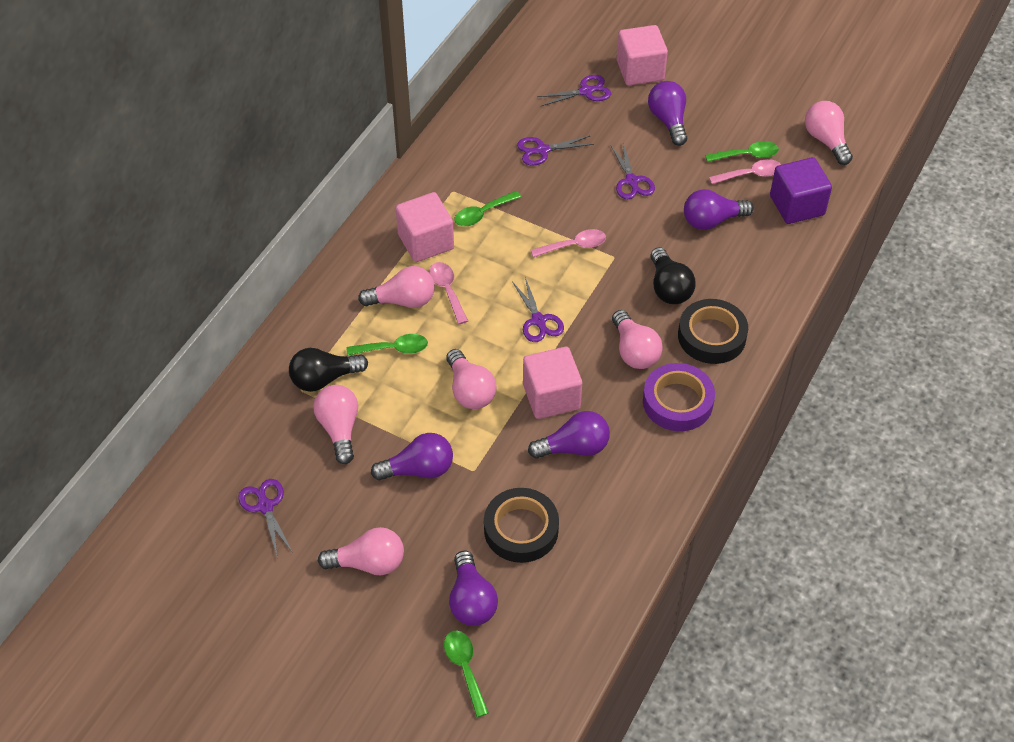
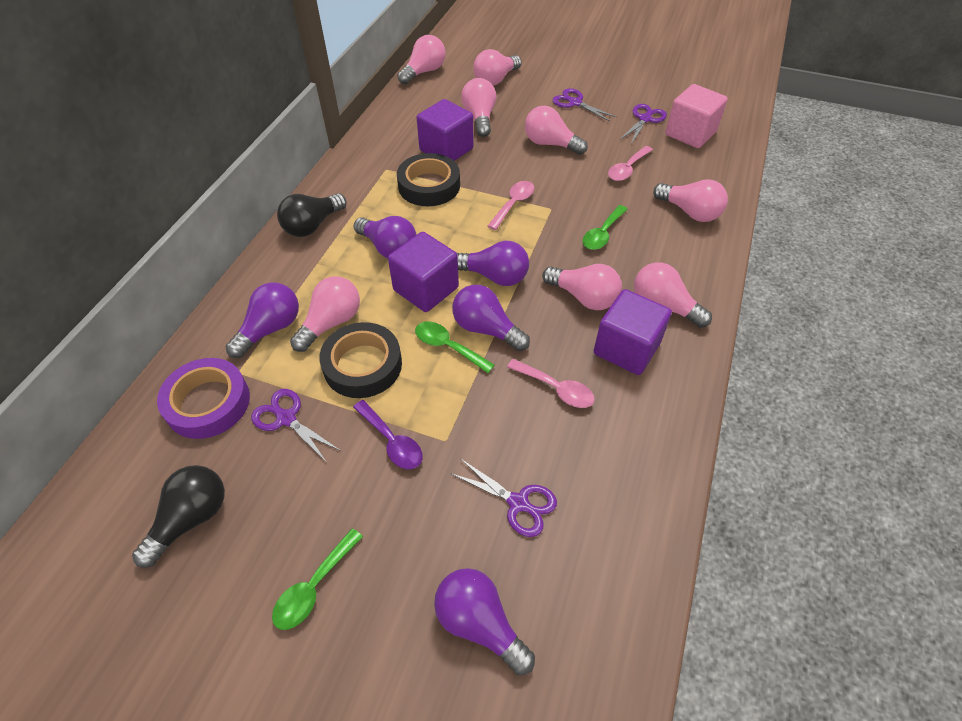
green spoon: 4 -> 3
pink cube: 3 -> 1
pink light bulb: 6 -> 8
purple cube: 1 -> 3
purple scissors: 5 -> 4
purple spoon: 0 -> 1

